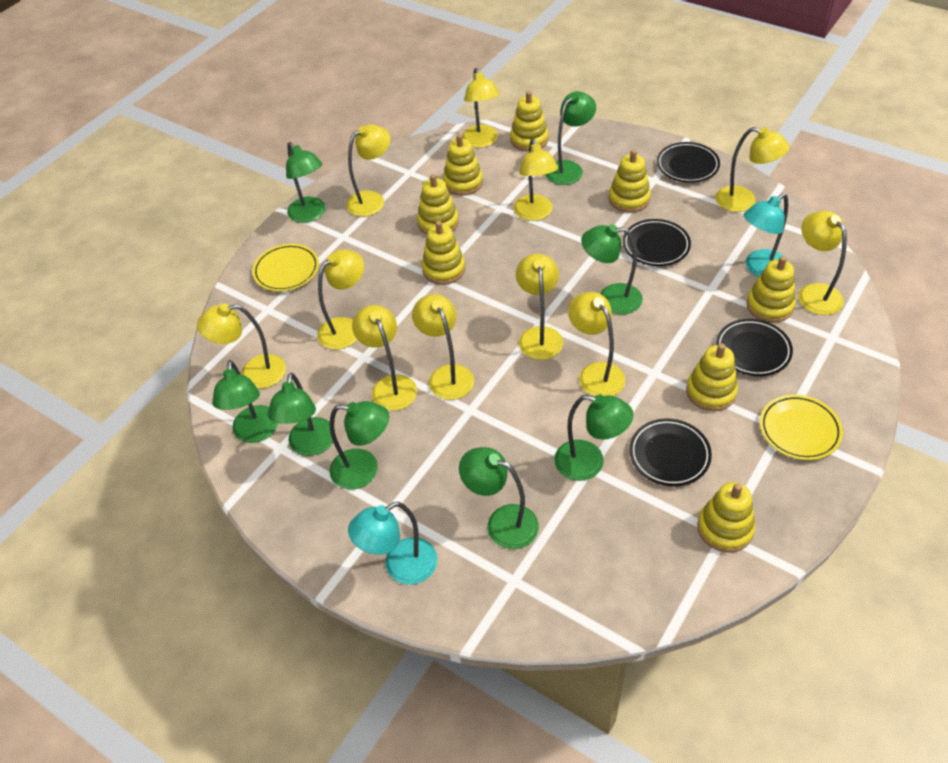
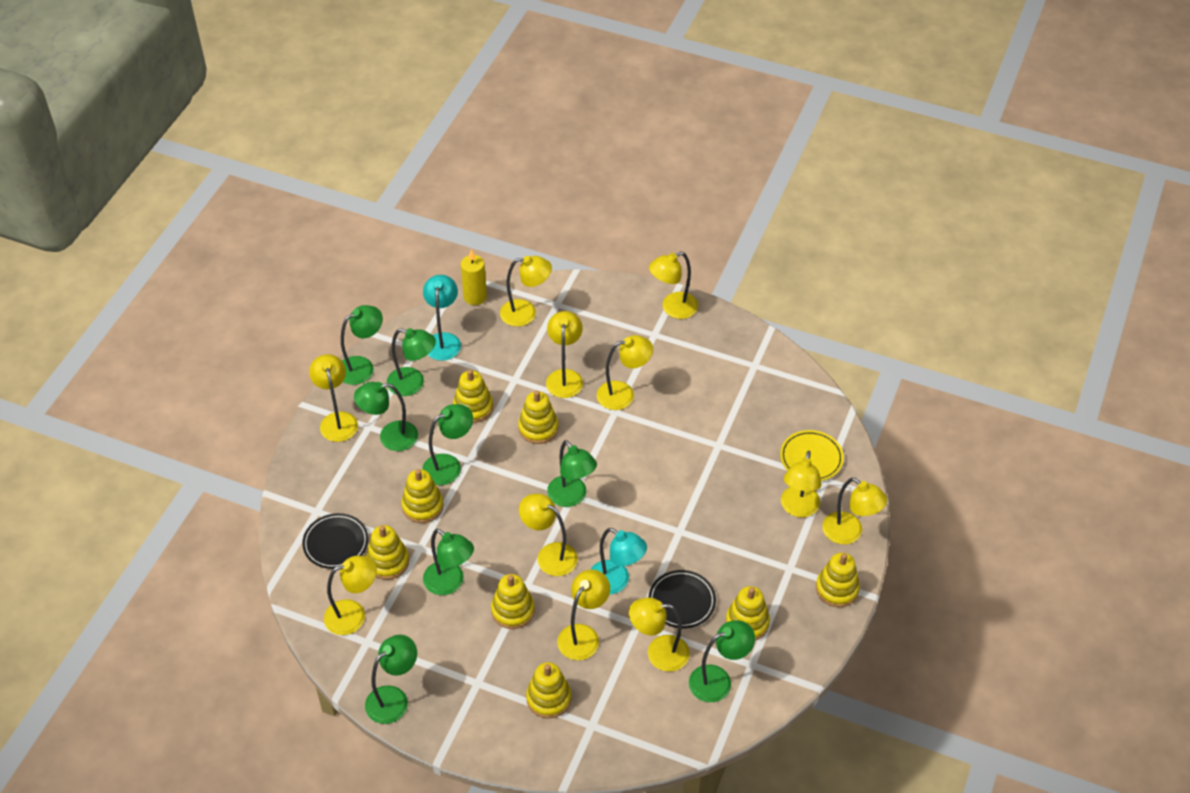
black plate: 4 -> 2
yellow candle: 0 -> 1
yellow plate: 2 -> 1

